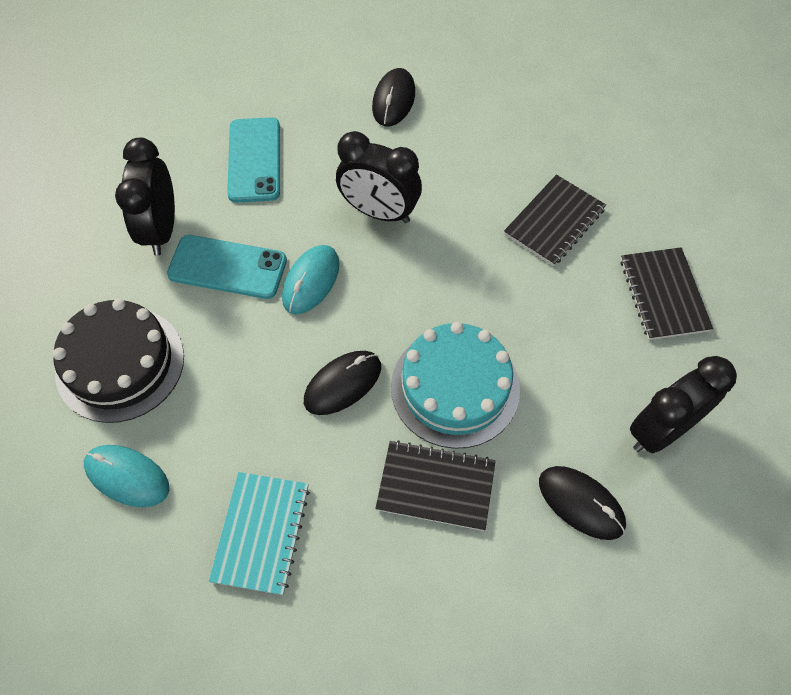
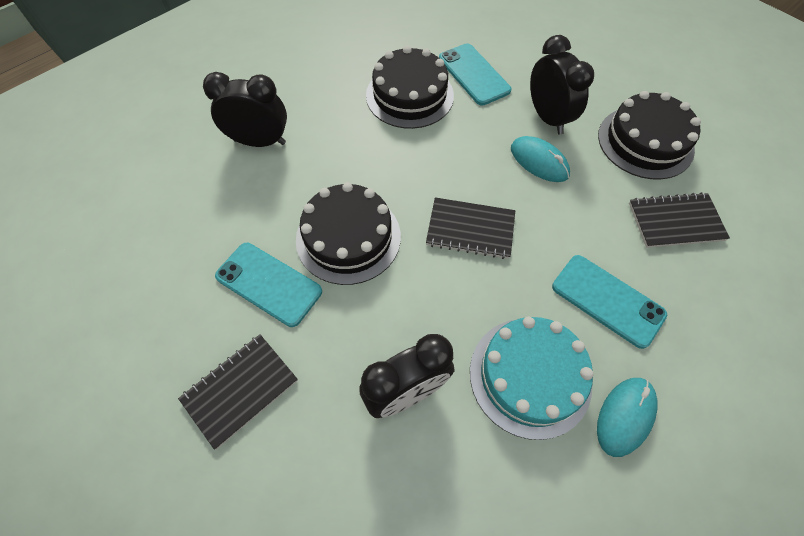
black cake: 1 -> 3
black mouse: 3 -> 0
turquoise notebook: 1 -> 0
turquoise phone: 2 -> 3

